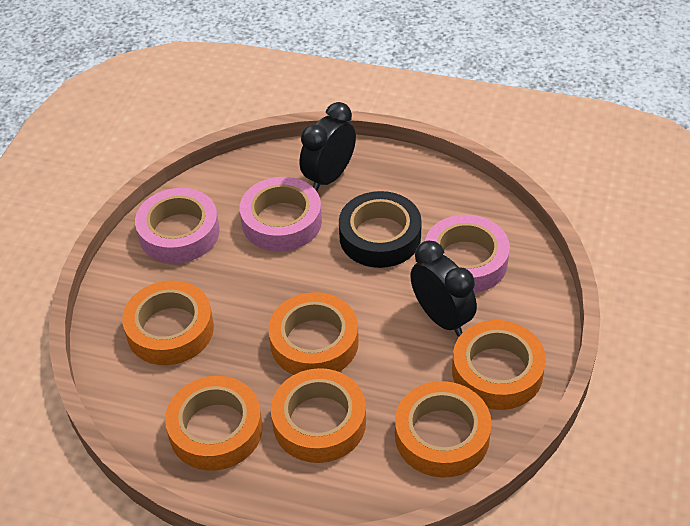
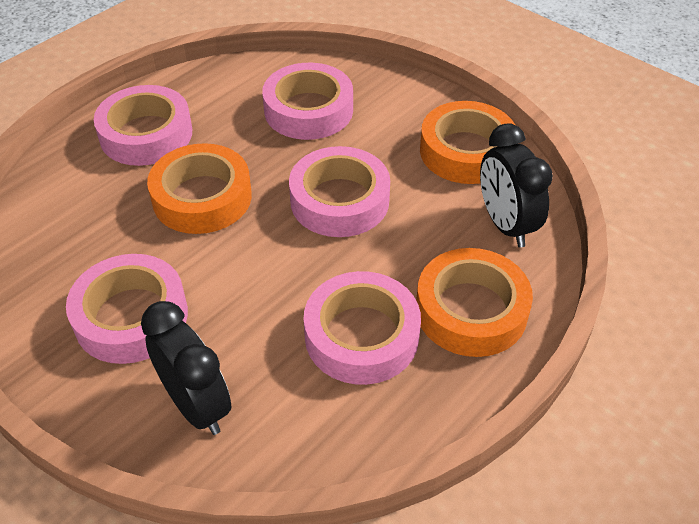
black tape: 1 -> 0
orange tape: 6 -> 3
pink tape: 3 -> 5

